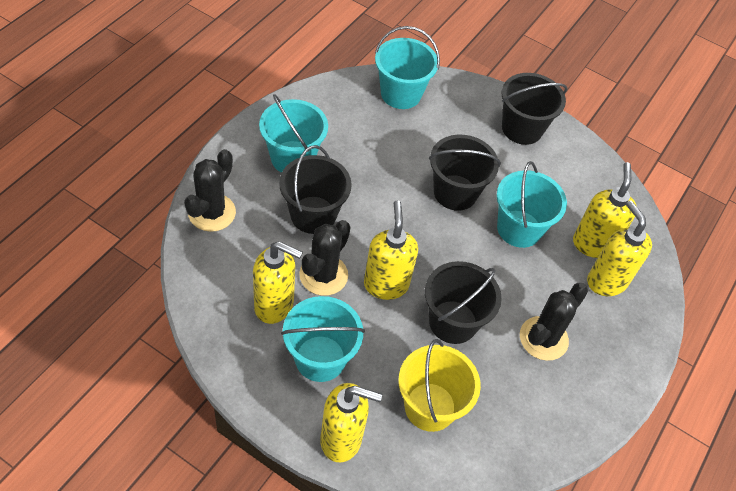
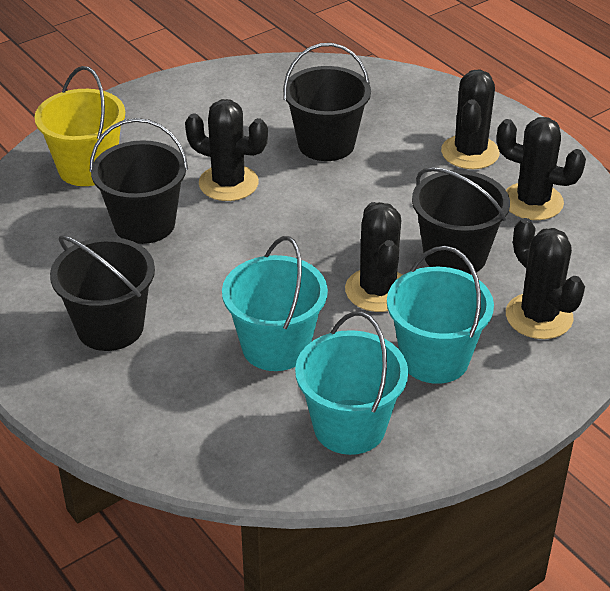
black cactus: 3 -> 5
turquoise bucket: 4 -> 3
yellow soap dispenser: 5 -> 0

